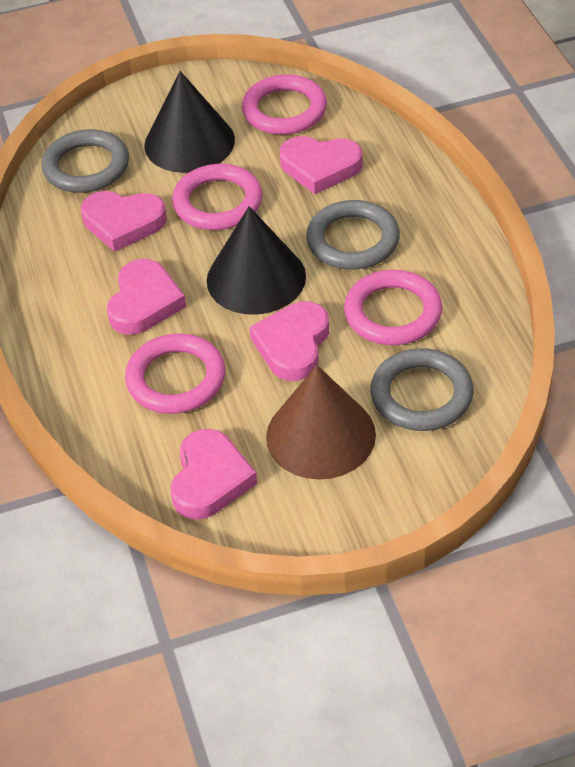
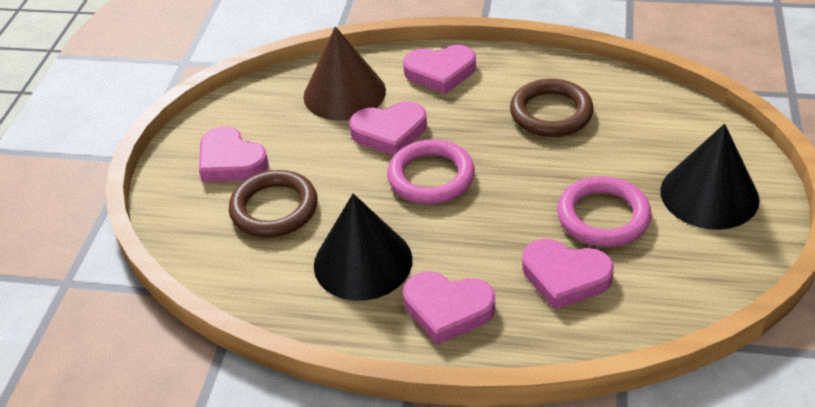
brown ring: 0 -> 2
grey ring: 3 -> 0
pink ring: 4 -> 2

